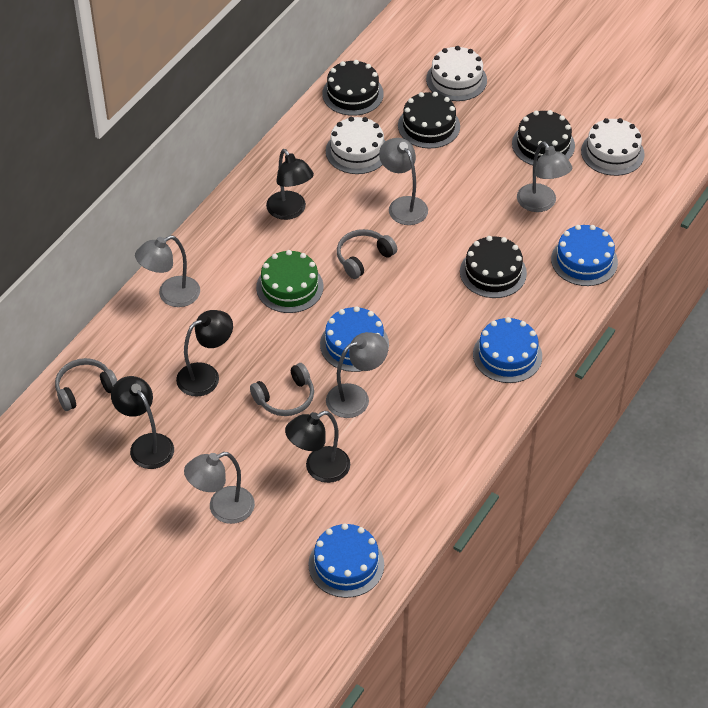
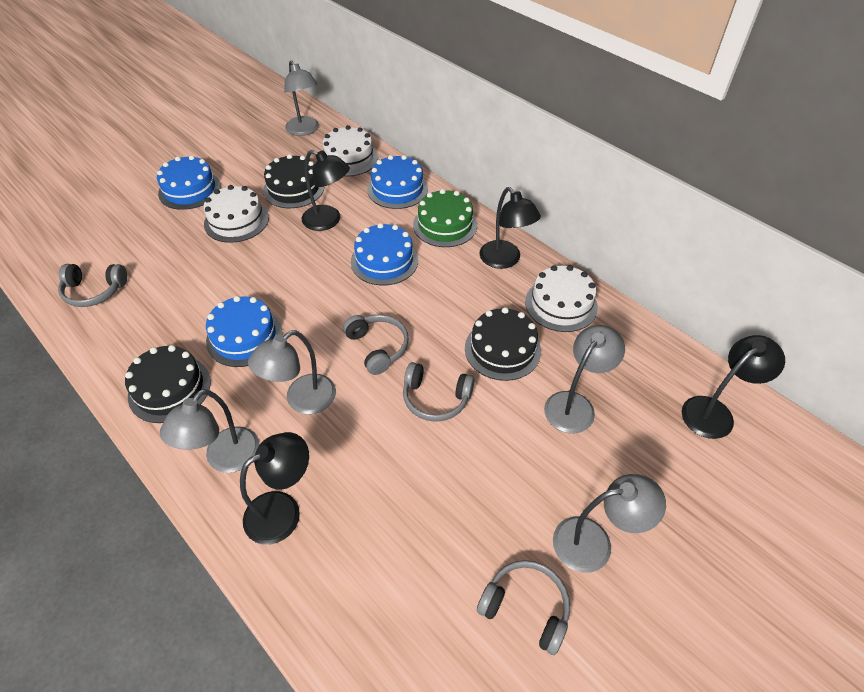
black cake: 4 -> 3
grey headphones: 3 -> 4

